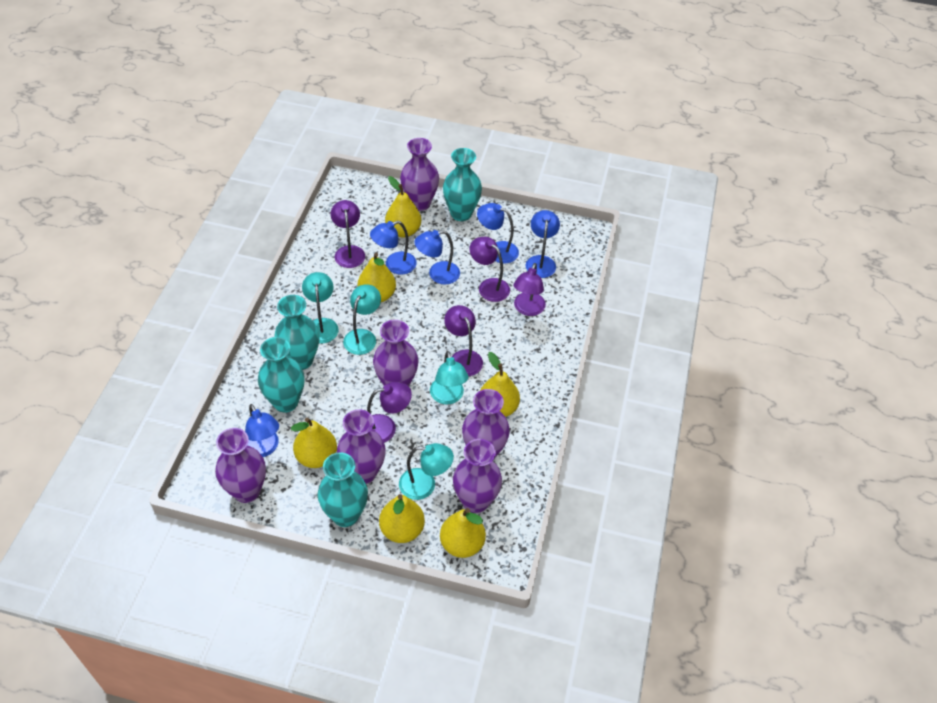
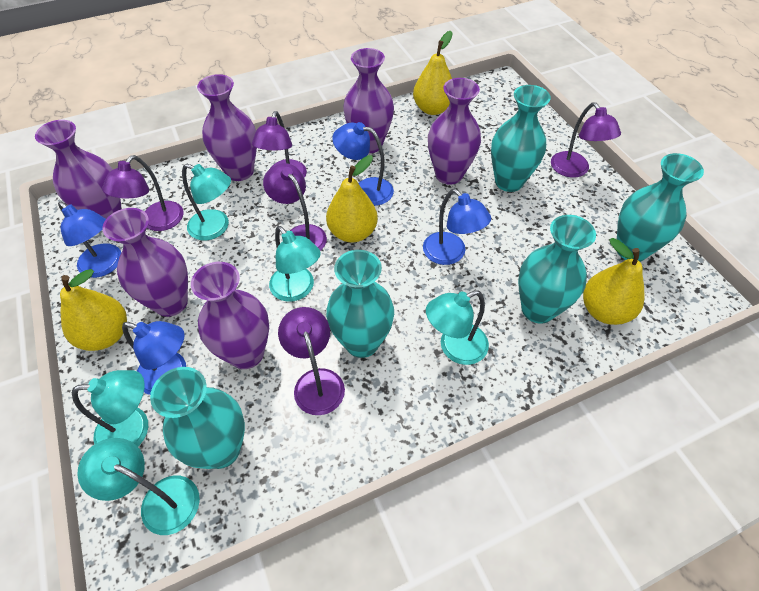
blue lamp: 5 -> 4
turquoise lamp: 4 -> 5
turquoise vase: 4 -> 5
yellow pear: 6 -> 4

